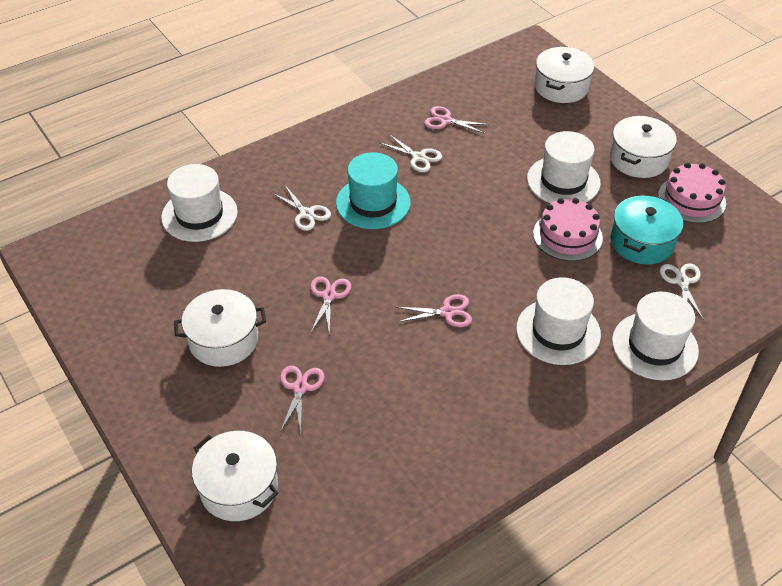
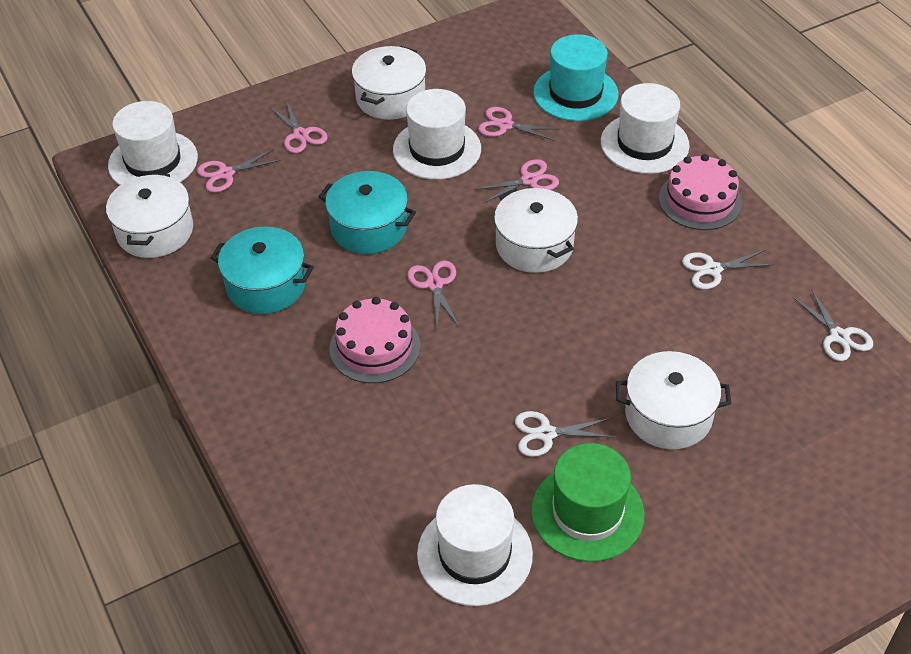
green hat: 0 -> 1
pink scissors: 4 -> 5
turquoise pot: 1 -> 2

